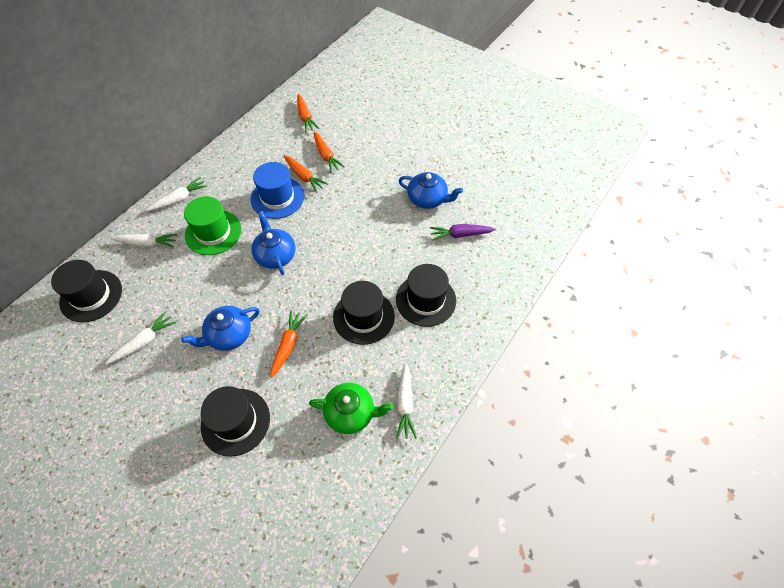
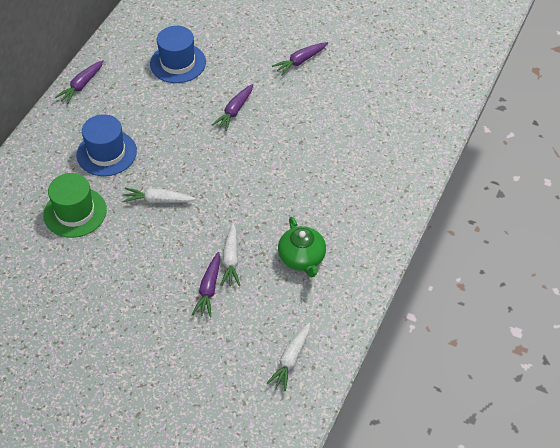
black hat: 4 -> 0
blue hat: 1 -> 2
blue teapot: 3 -> 0
orange carrot: 4 -> 0
purple carrot: 1 -> 4
white carrot: 4 -> 3

